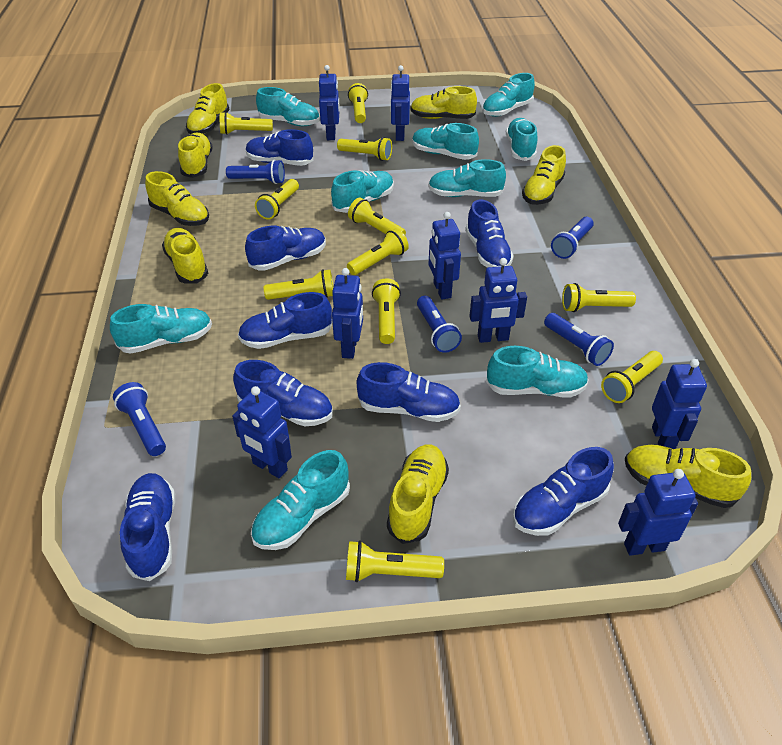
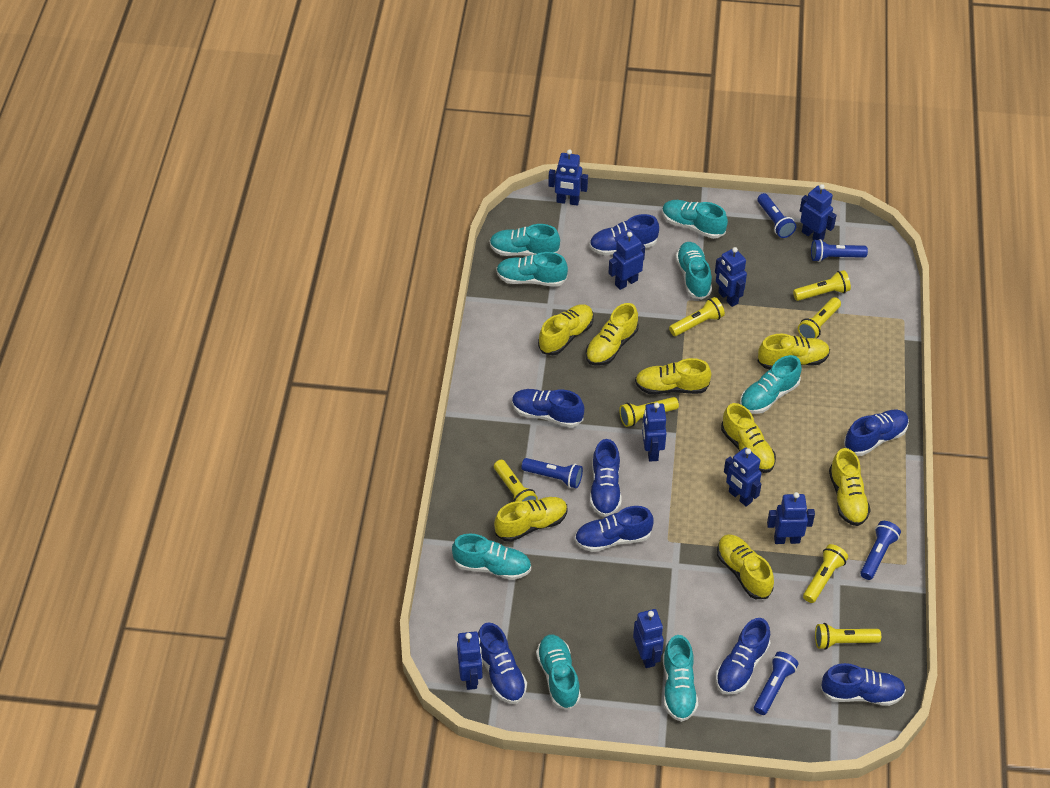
blue robot: 8 -> 9
turquoise shoe: 9 -> 8
yellow flashlight: 11 -> 7

